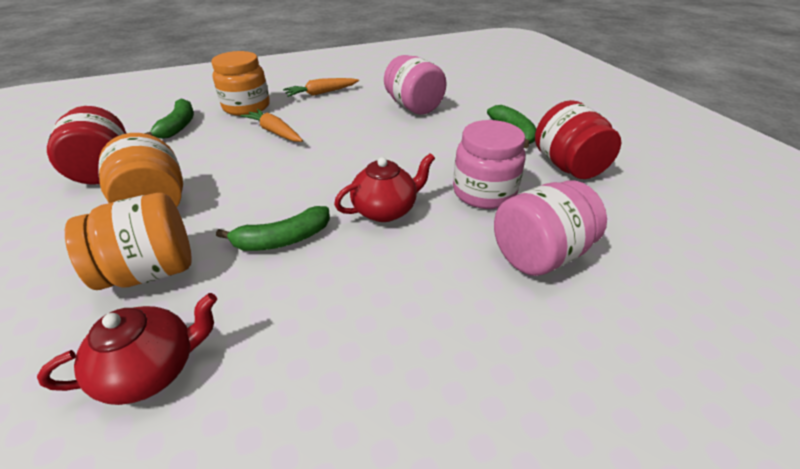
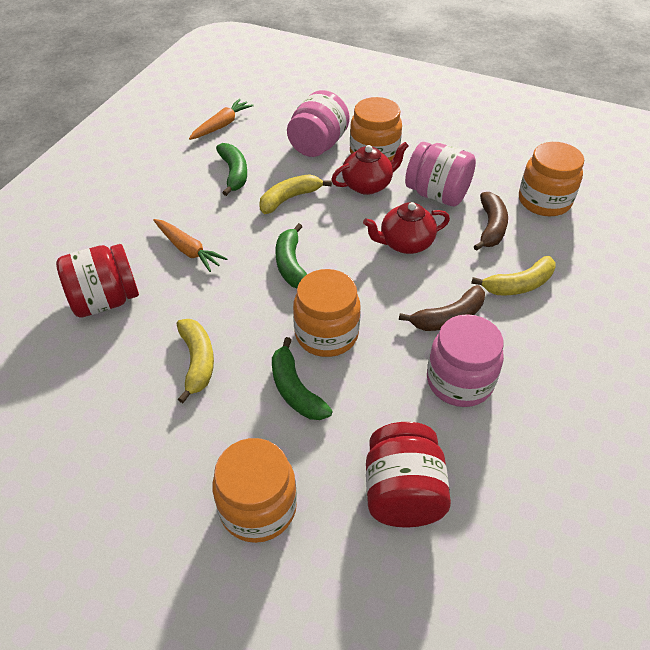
brown banana: 0 -> 2
orange jar: 3 -> 4
yellow banana: 0 -> 3

